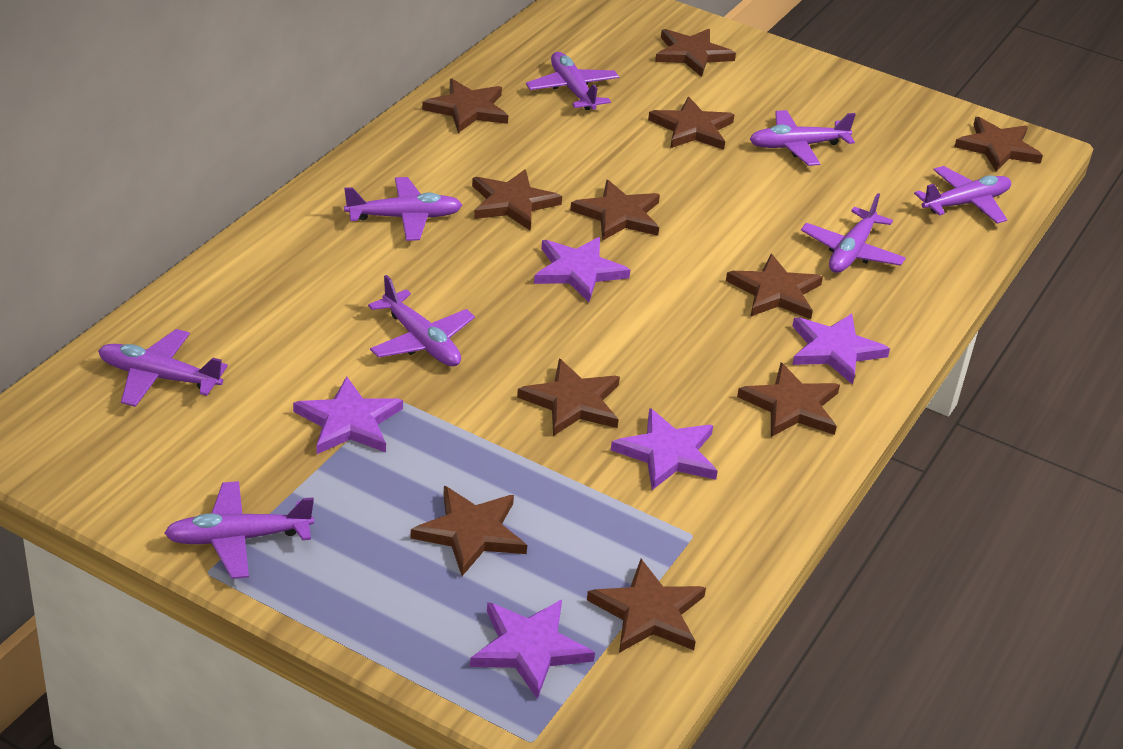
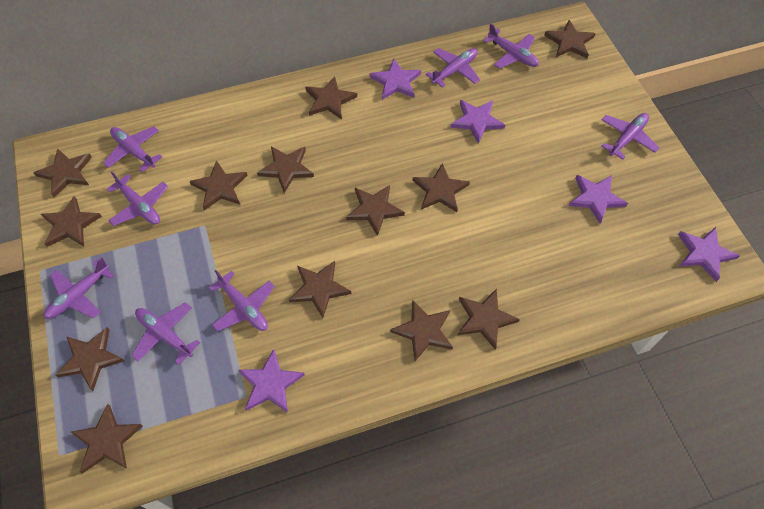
brown star: 11 -> 13

